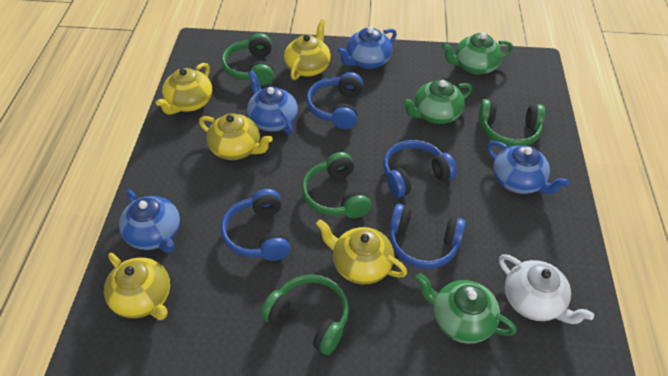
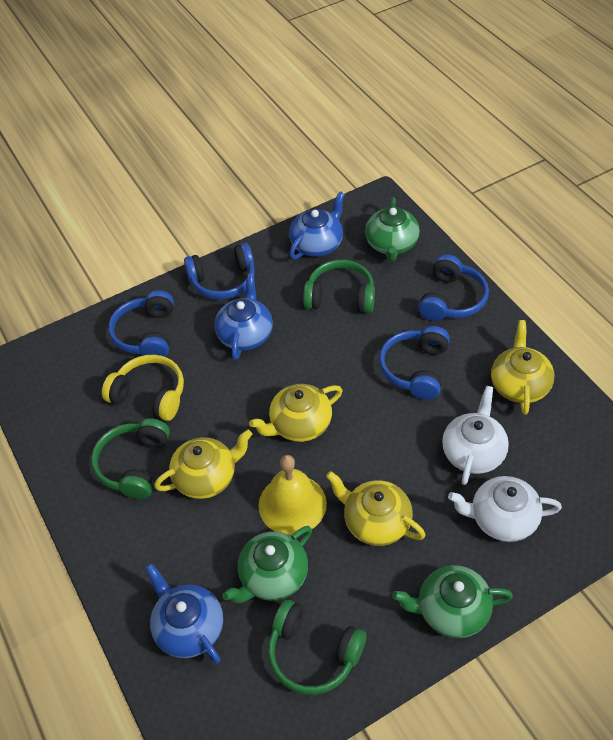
blue teapot: 4 -> 3
green headphones: 4 -> 3
white teapot: 1 -> 2
yellow bell: 0 -> 1
yellow headphones: 0 -> 1
yellow teapot: 5 -> 4

